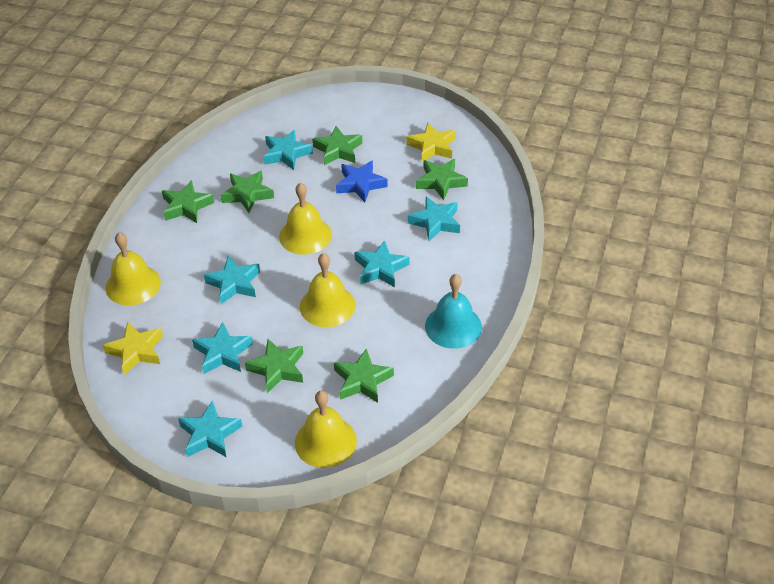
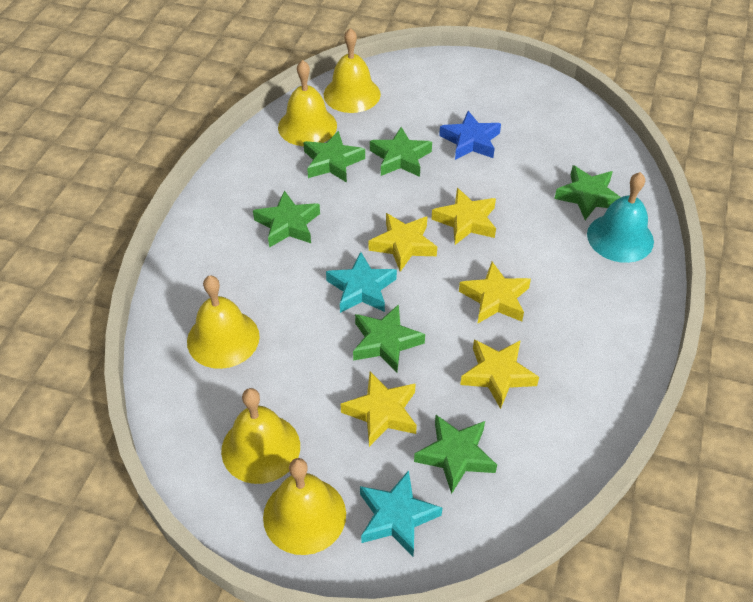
turquoise star: 6 -> 2
yellow bell: 4 -> 5
yellow star: 2 -> 5

